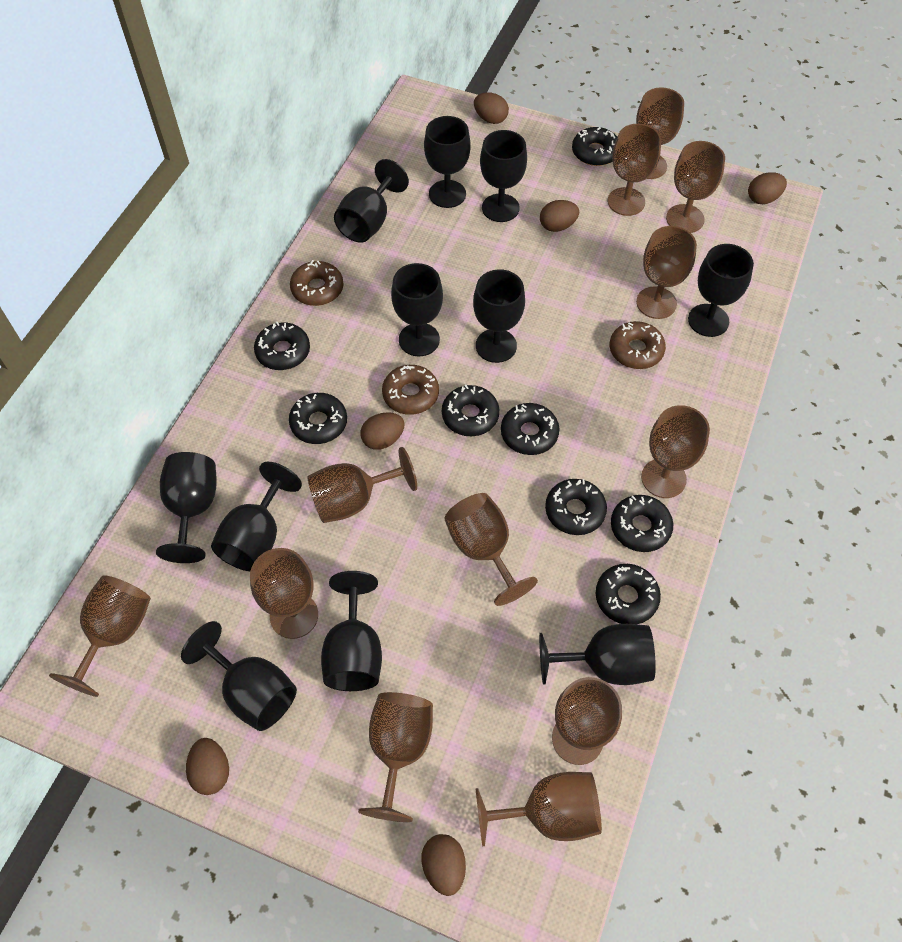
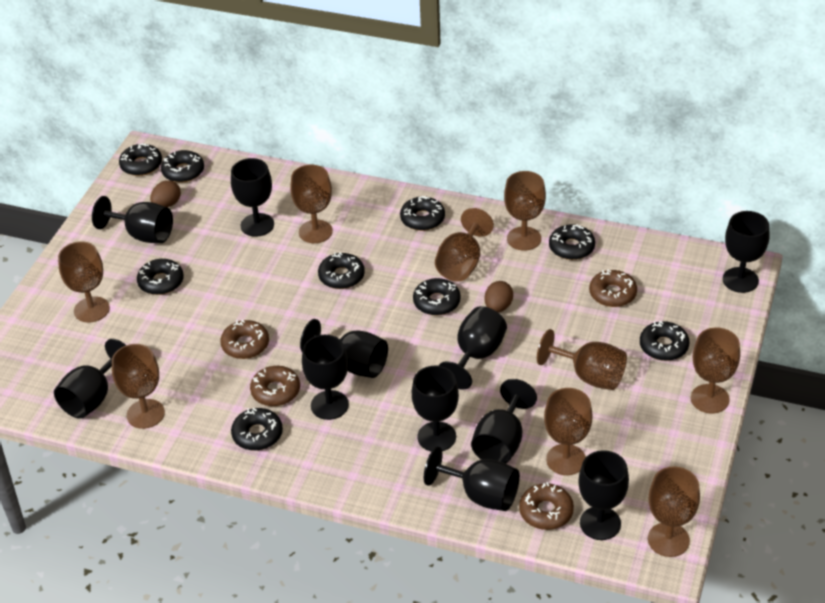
black donut: 8 -> 9
brown donut: 3 -> 4
brown egg: 6 -> 2
brown goblet: 12 -> 9

